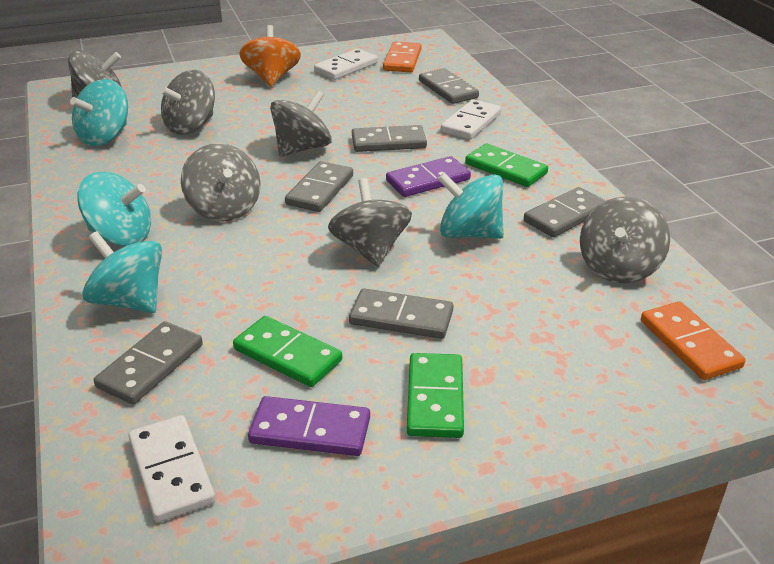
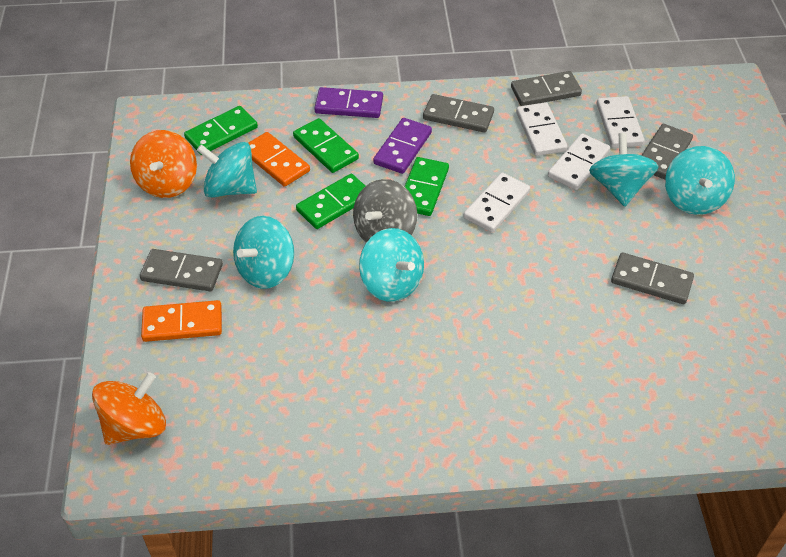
green domino: 3 -> 4
grey domino: 6 -> 5
grey spinning top: 6 -> 1
orange spinning top: 1 -> 2
turquoise spinning top: 4 -> 5
white domino: 3 -> 4

